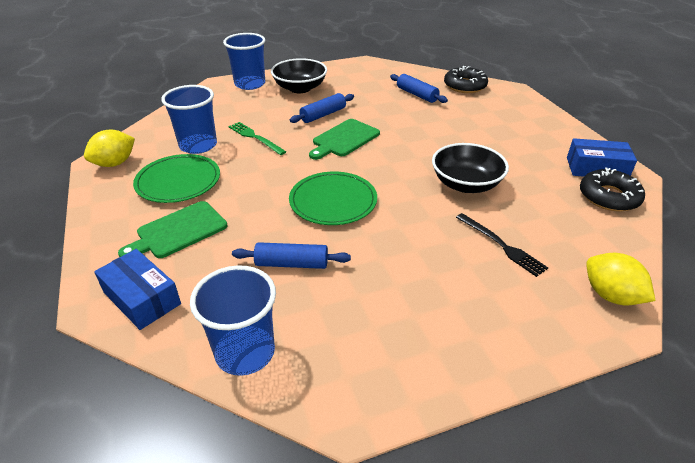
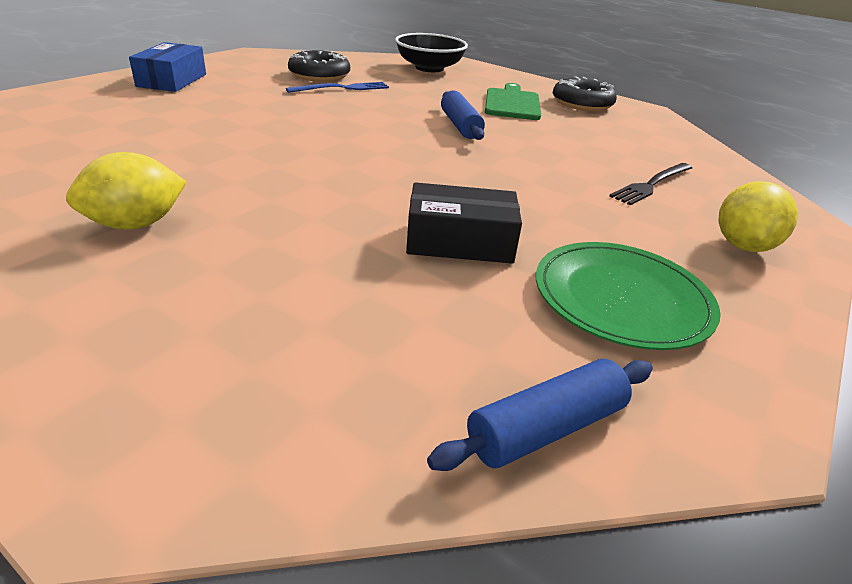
black bowl: 2 -> 1
black box: 0 -> 1
blue box: 2 -> 1
blue cup: 3 -> 0
blue fork: 0 -> 1
blue rolling pin: 3 -> 2
green cutting board: 2 -> 1
green fork: 1 -> 0
green plate: 2 -> 1

